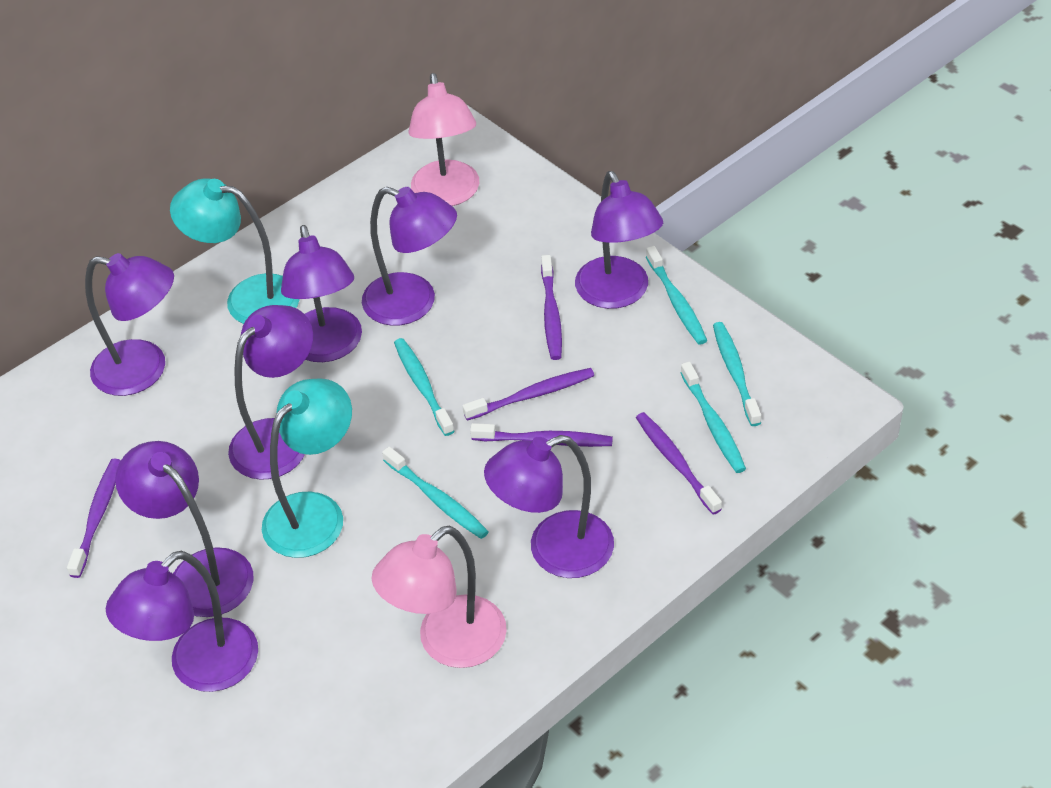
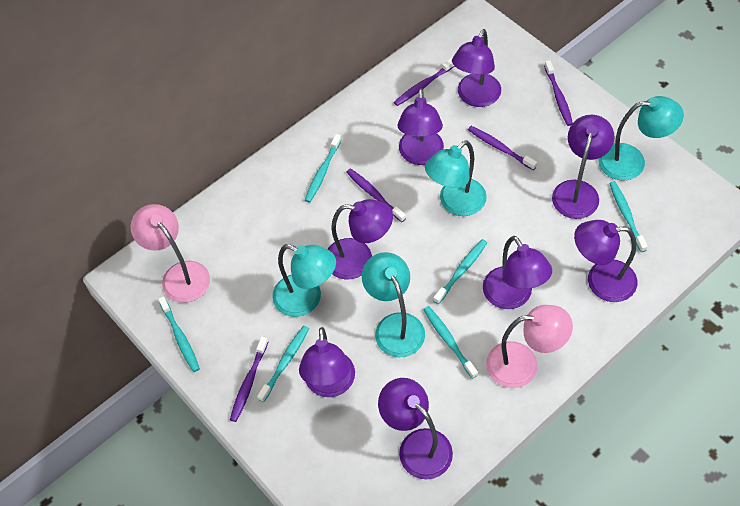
turquoise lamp: 2 -> 4
turquoise toothbrush: 5 -> 6

